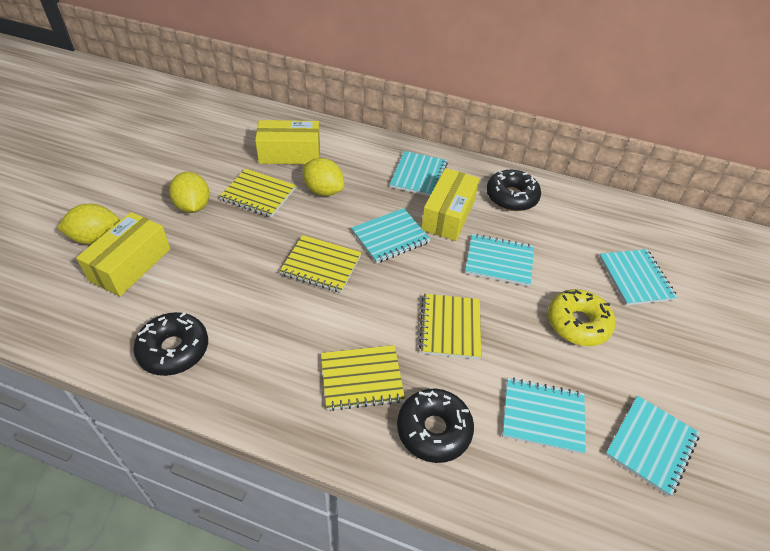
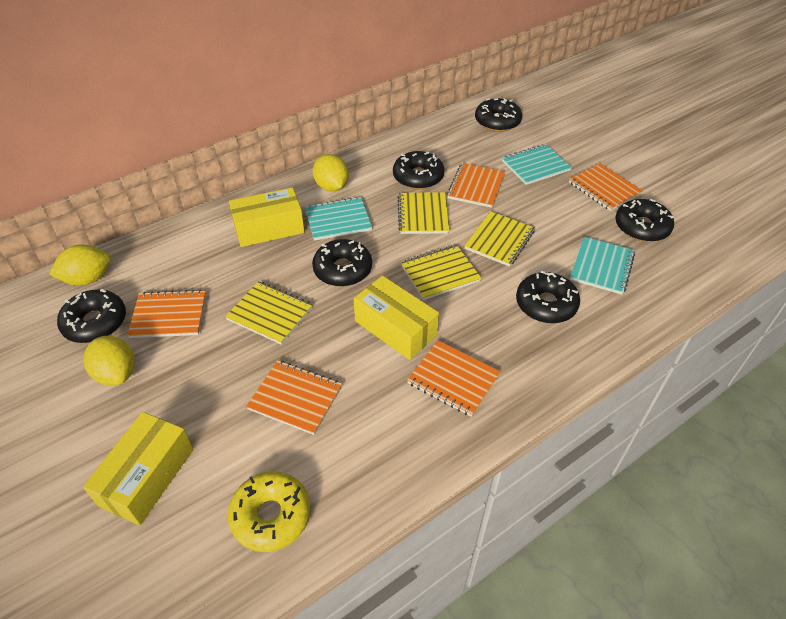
black donut: 3 -> 6
orange notebook: 0 -> 5
turquoise notebook: 6 -> 3

